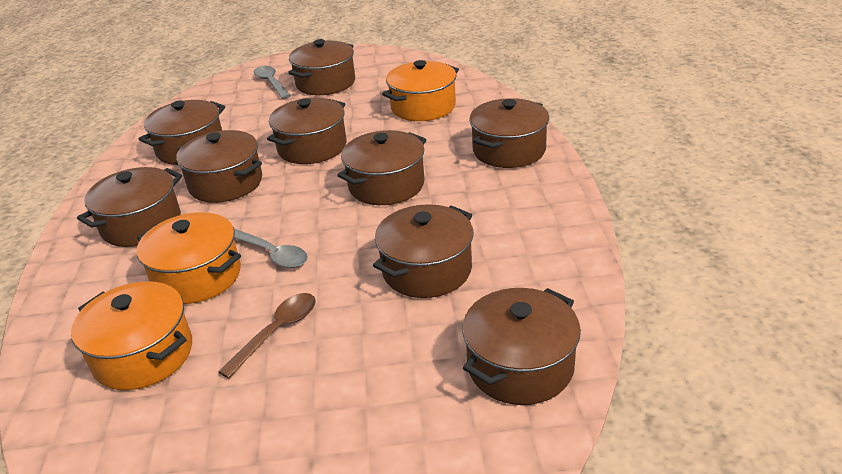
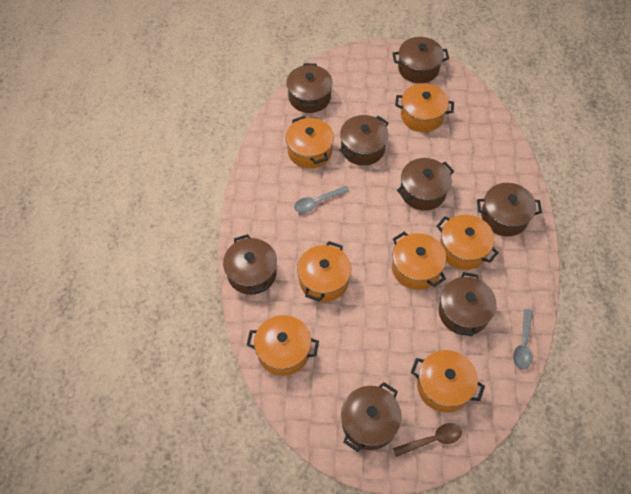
brown pot: 9 -> 8
orange pot: 3 -> 7

